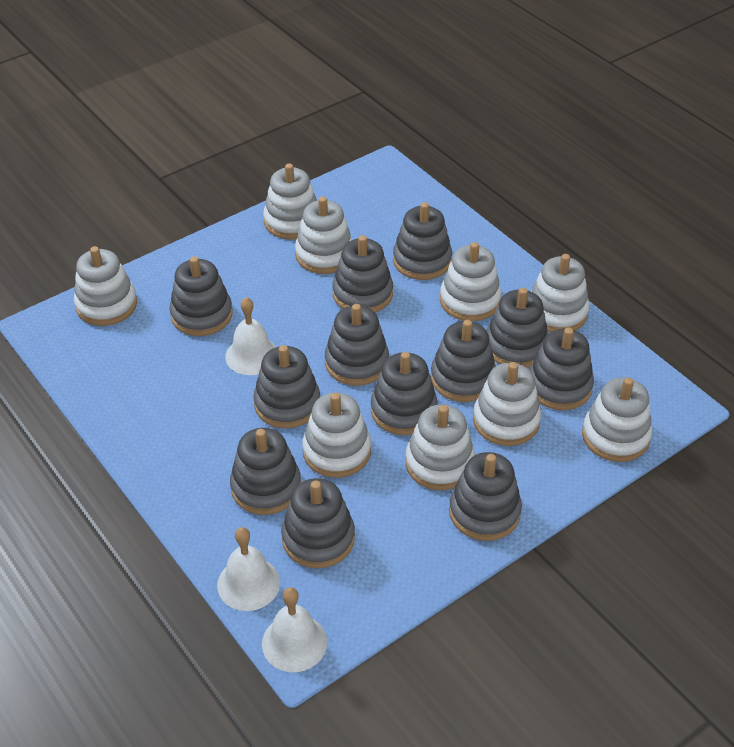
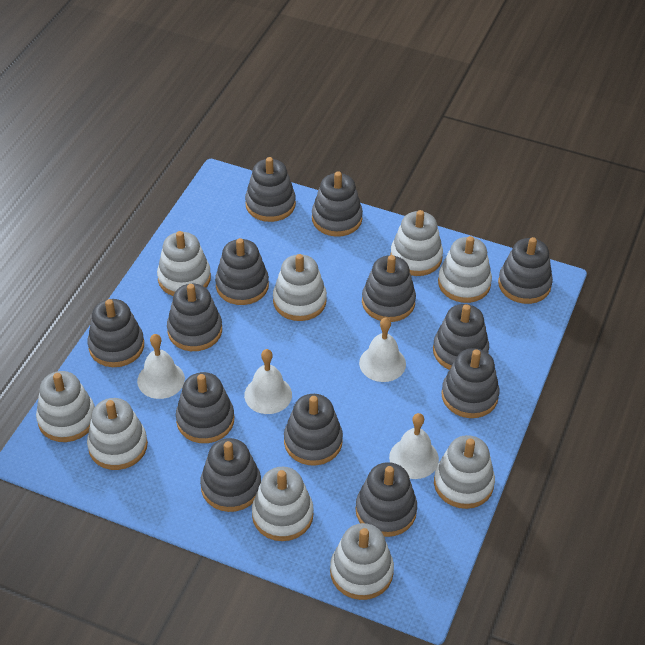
grey stacking toy: 12 -> 13
white bell: 3 -> 4

